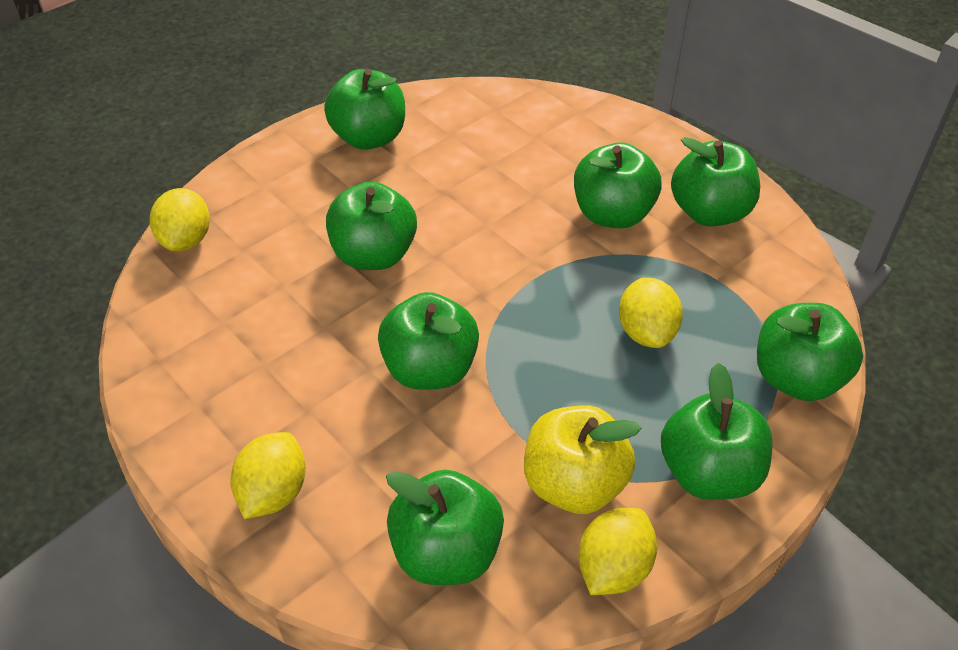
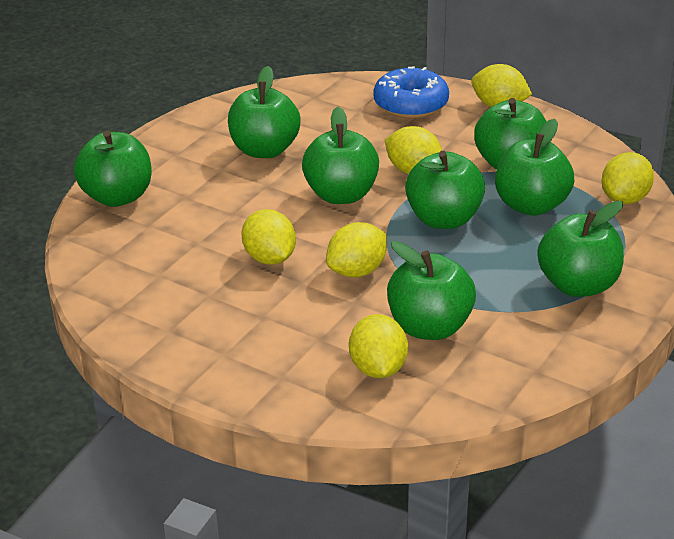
blue donut: 0 -> 1
yellow apple: 1 -> 0
yellow lemon: 4 -> 6

